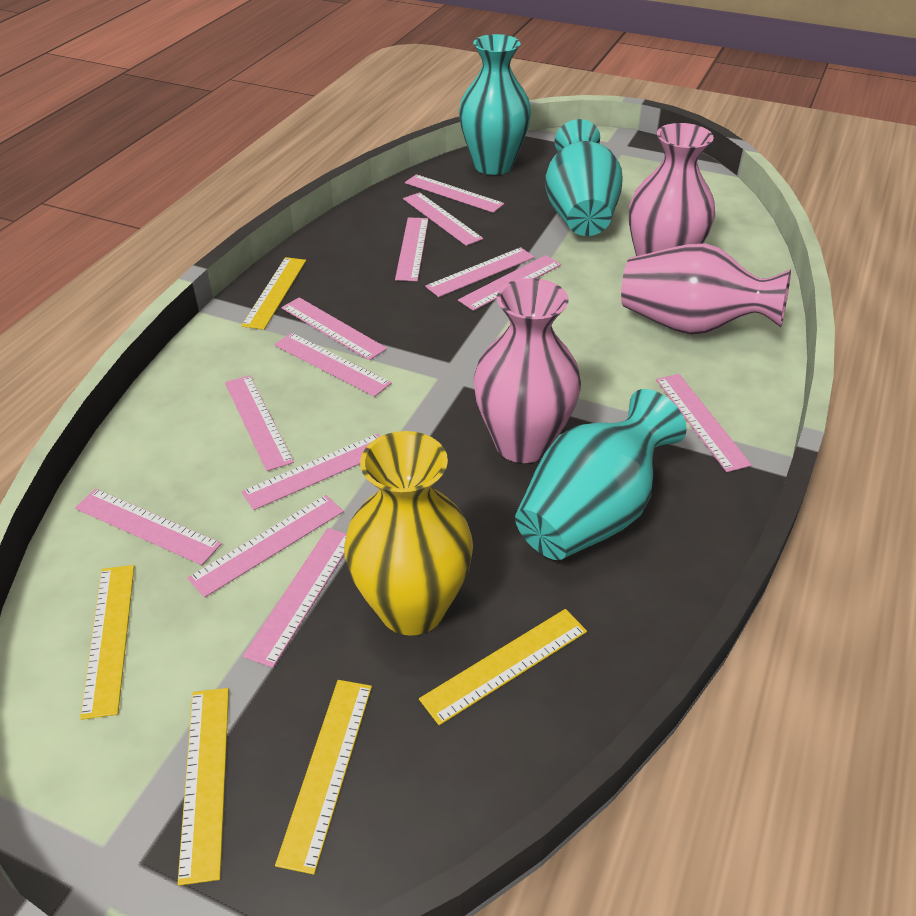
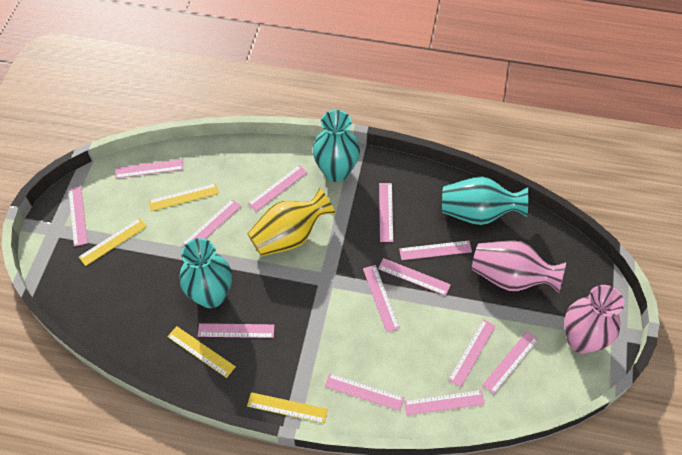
pink vase: 3 -> 2
yellow ruler: 5 -> 4

